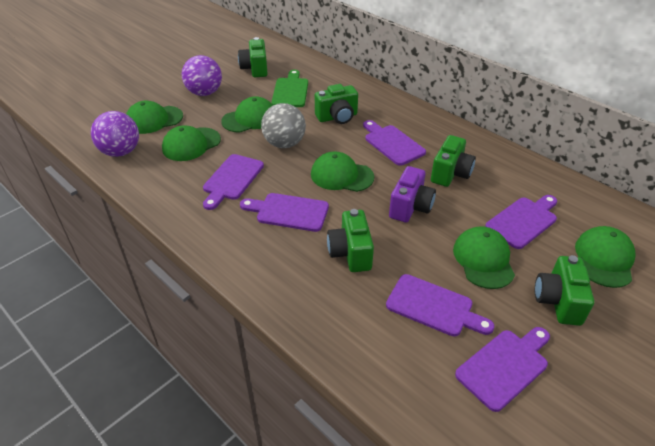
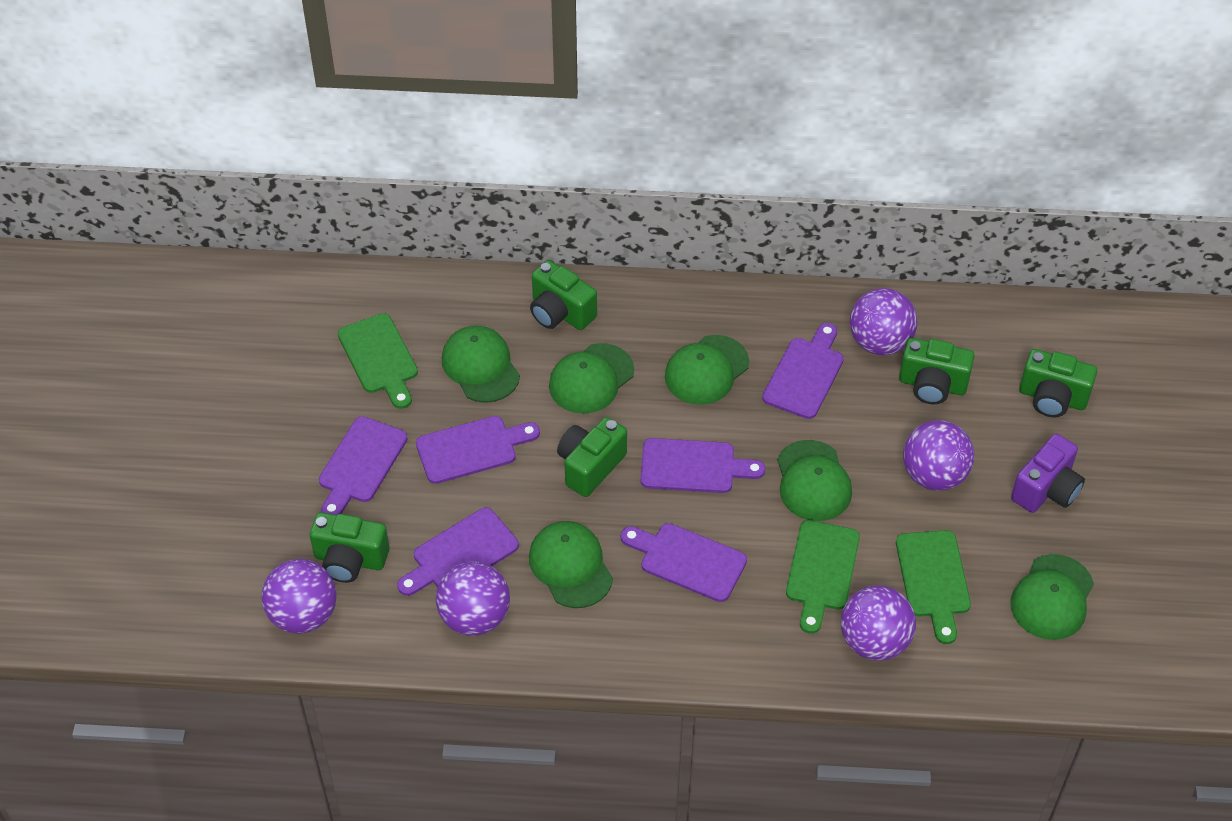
green cutting board: 1 -> 3
grey ball: 1 -> 0
purple ball: 2 -> 5

